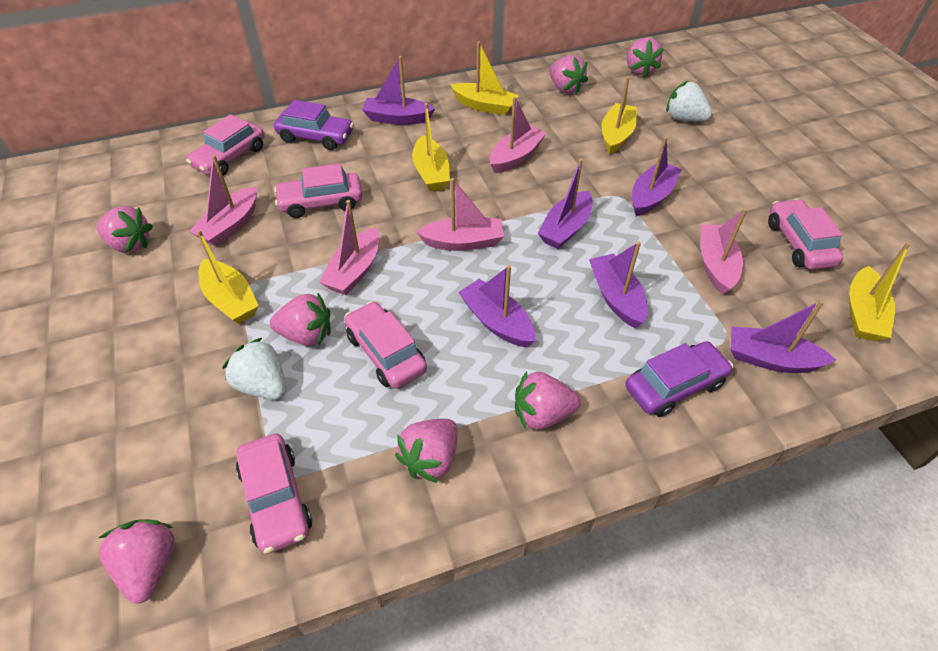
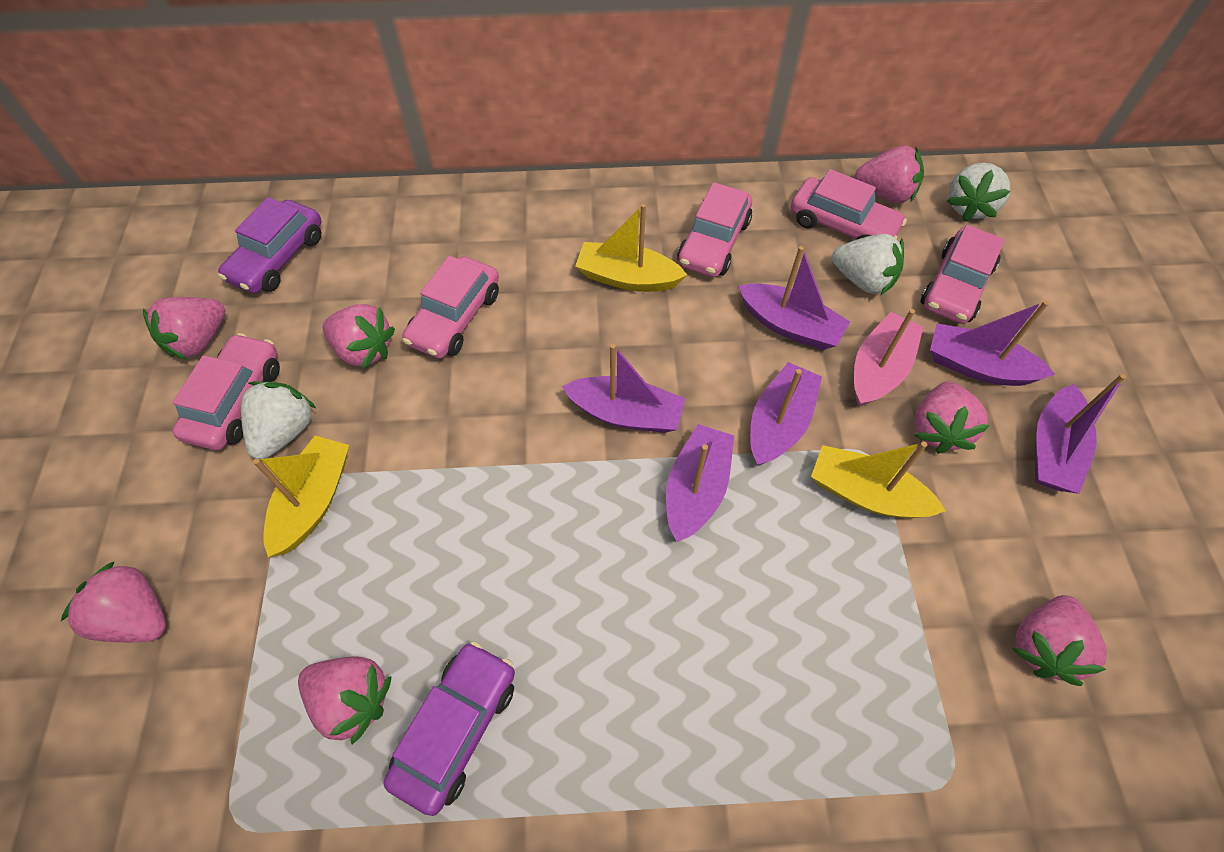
pink boat: 5 -> 1
white strawberry: 2 -> 3
yellow boat: 5 -> 3

